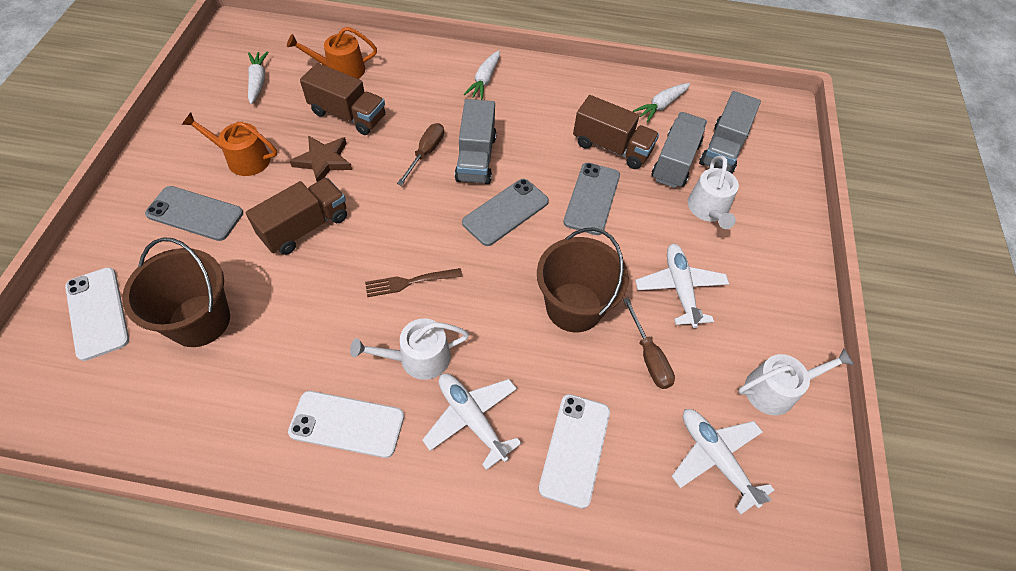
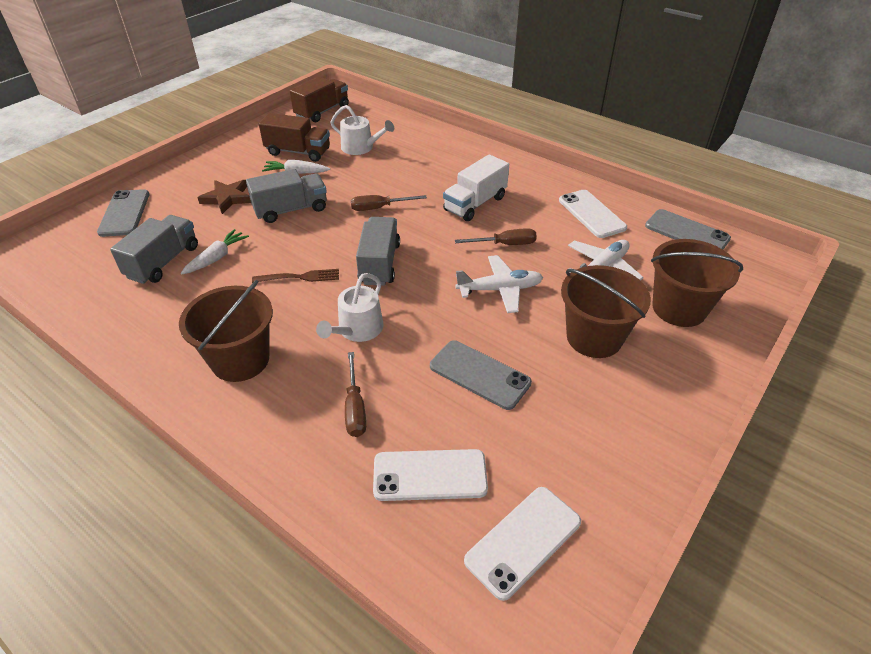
brown bucket: 2 -> 3
brown screwdriver: 2 -> 3
brown truck: 3 -> 2
orange watering can: 2 -> 0
white carrot: 3 -> 2
white plane: 3 -> 2
white truck: 0 -> 1
white watering can: 3 -> 2

